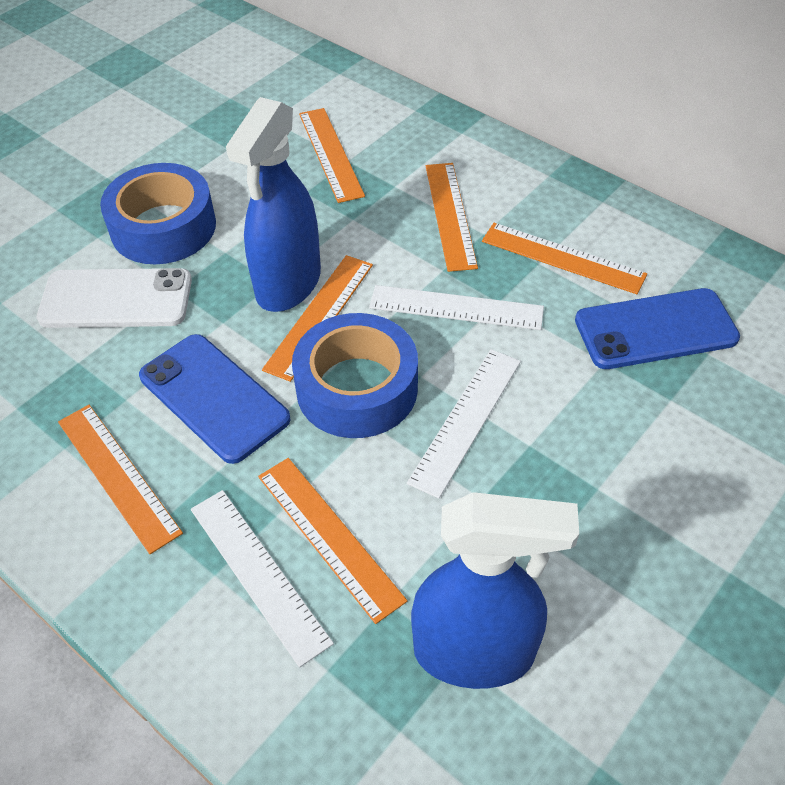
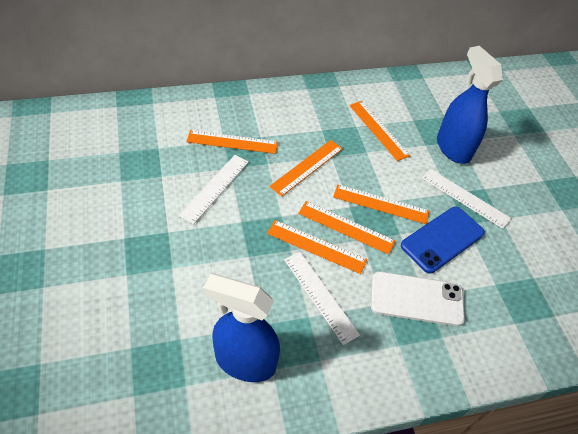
blue phone: 2 -> 1
blue tape: 2 -> 0

